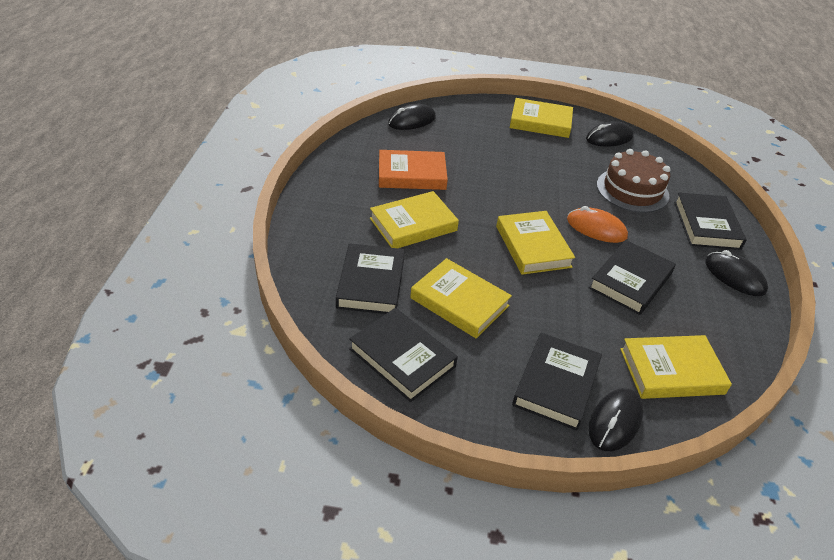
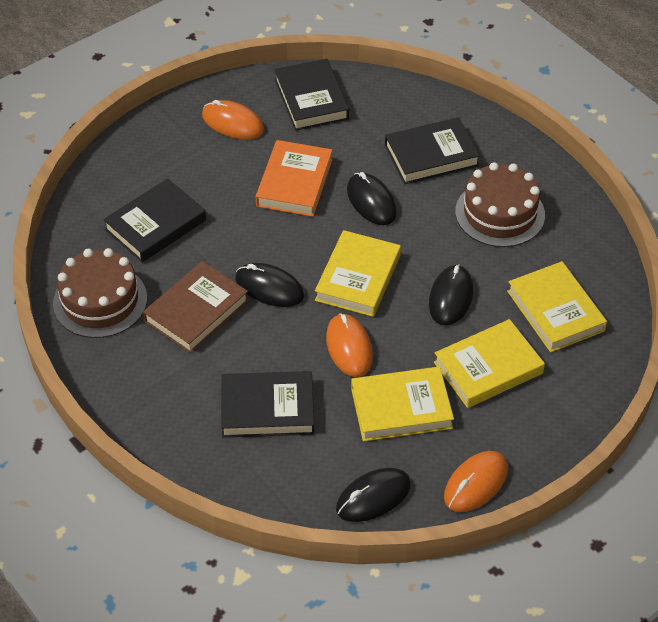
black book: 5 -> 4
brown book: 0 -> 1
brown cake: 1 -> 2
orange mouse: 1 -> 3
yellow book: 5 -> 4

